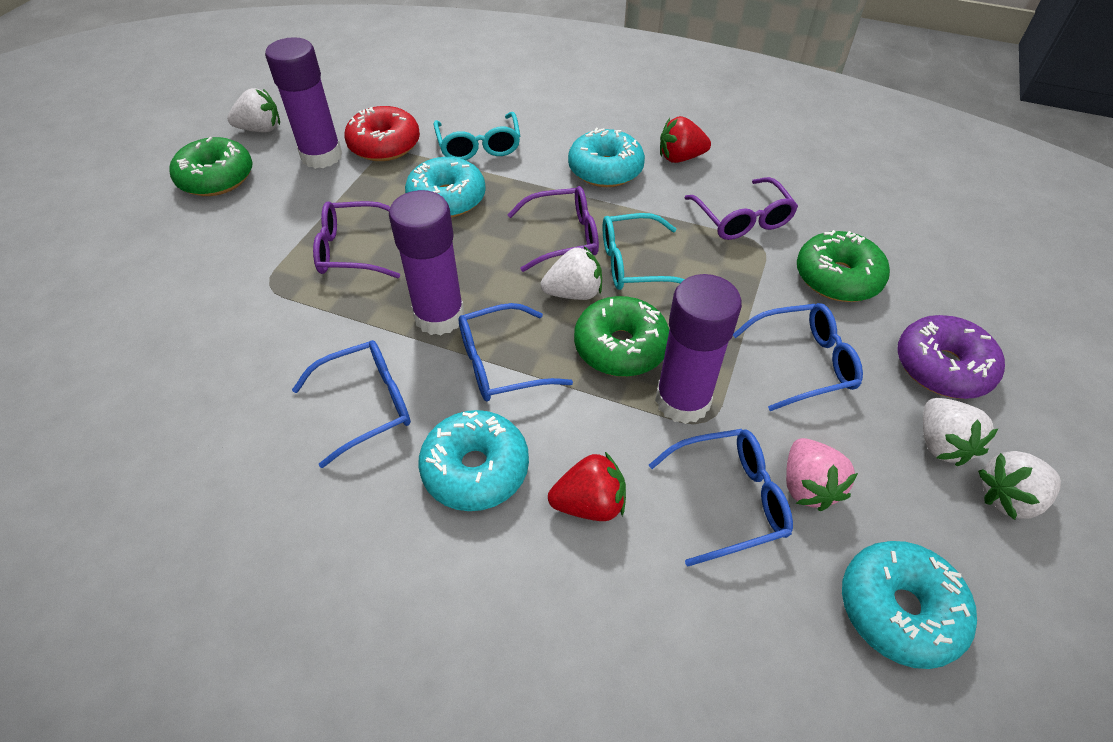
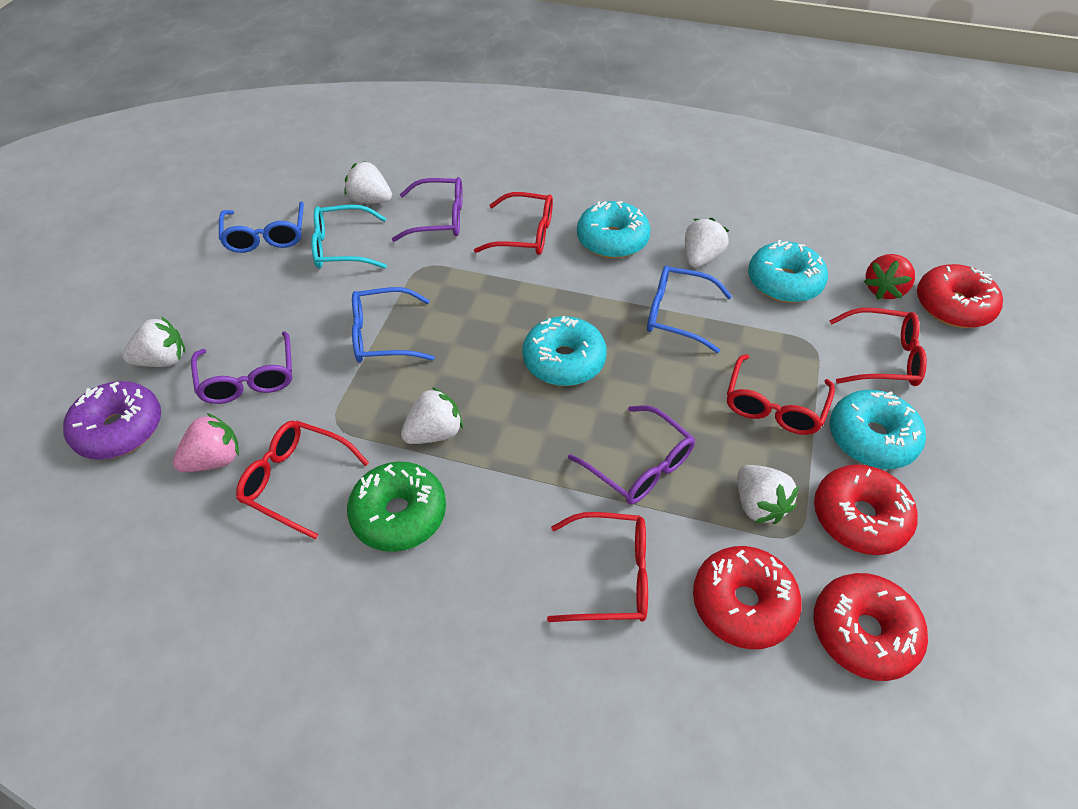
blue glasses: 4 -> 3
green donut: 3 -> 1
purple glue stick: 3 -> 0
red donut: 1 -> 4
red glasses: 0 -> 5
red strawberry: 2 -> 1
turquoise glasses: 2 -> 1
white strawberry: 4 -> 5

